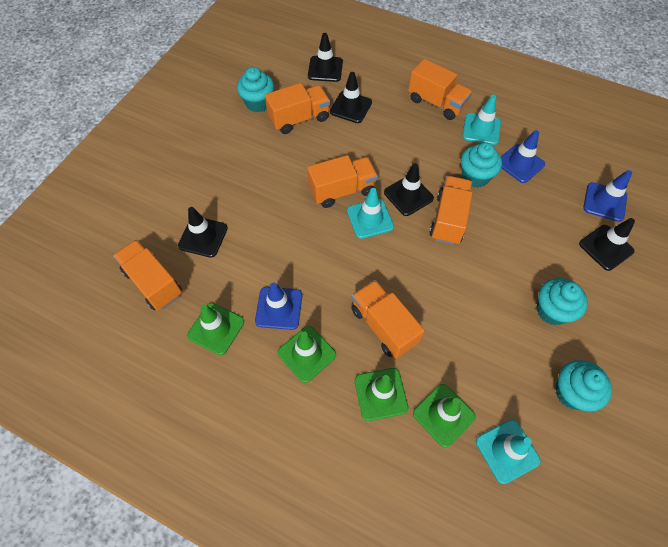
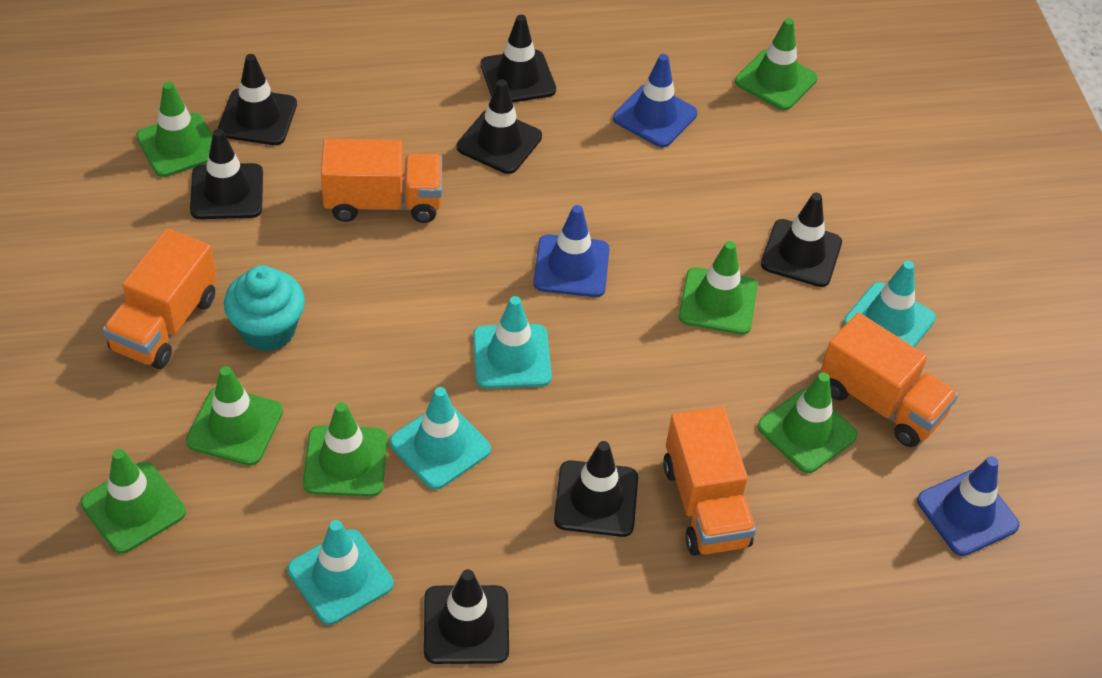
black traffic cone: 5 -> 7
green traffic cone: 4 -> 7
orange truck: 6 -> 4
turquoise cupcake: 4 -> 1
turquoise traffic cone: 3 -> 4

